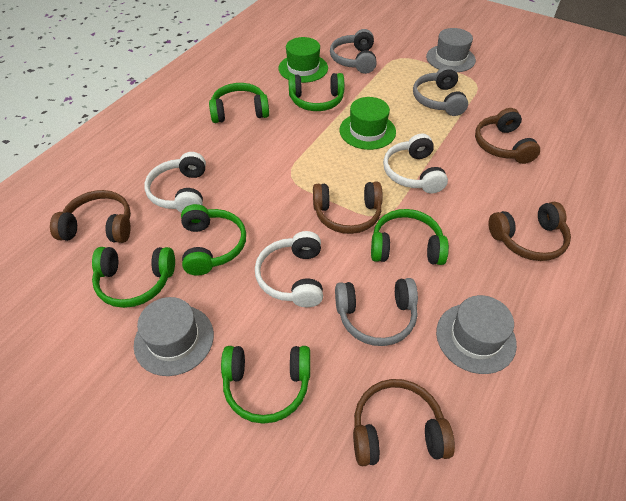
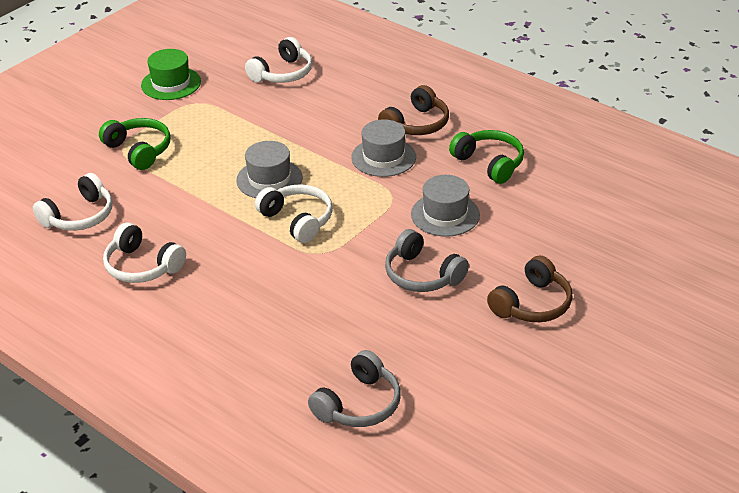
brown headphones: 5 -> 2
green hat: 2 -> 1
green headphones: 6 -> 2
grey headphones: 3 -> 2
white headphones: 3 -> 4

